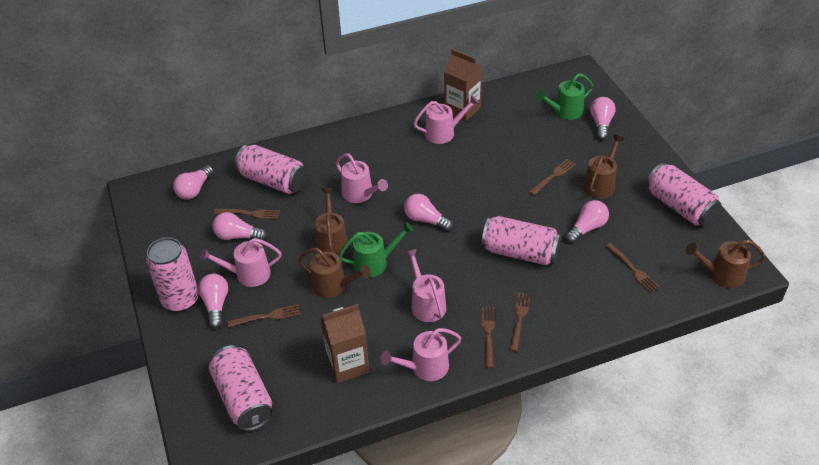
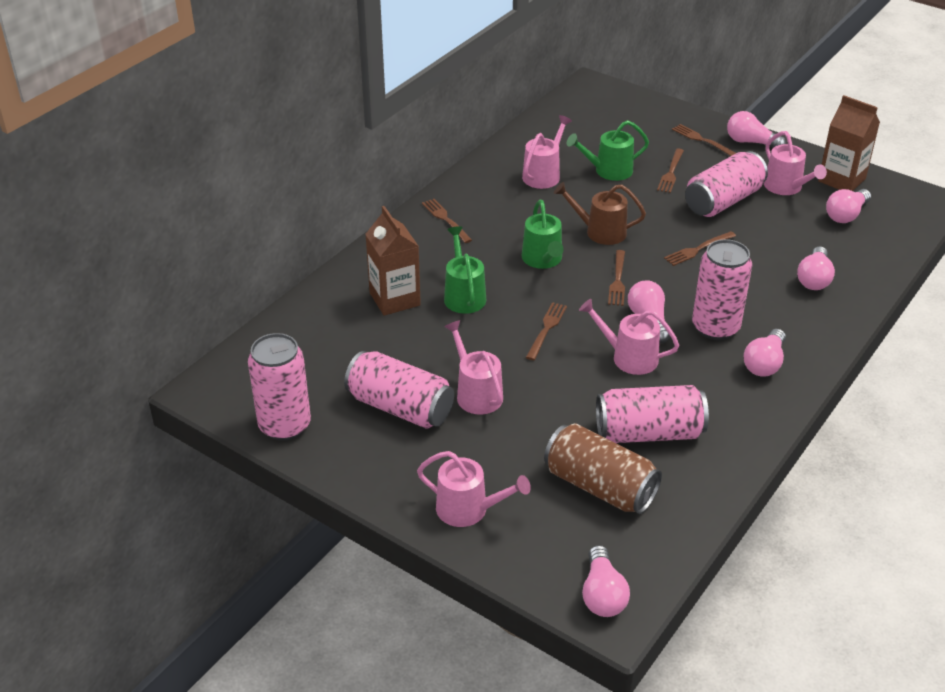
brown can: 0 -> 1
brown watering can: 4 -> 1
green watering can: 2 -> 3

